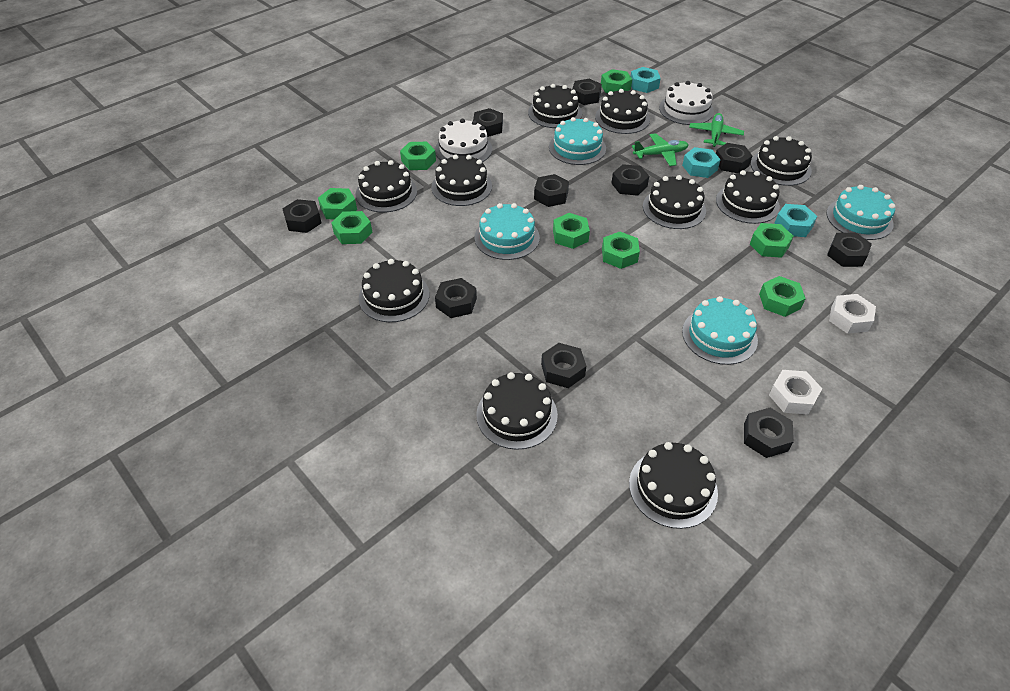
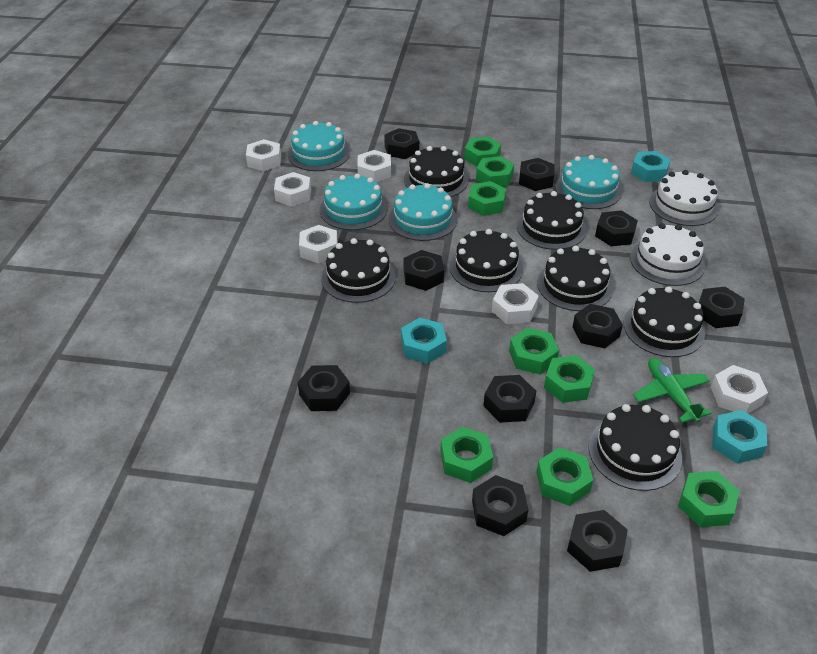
black cake: 10 -> 7
green plane: 2 -> 1
white nut: 2 -> 6

